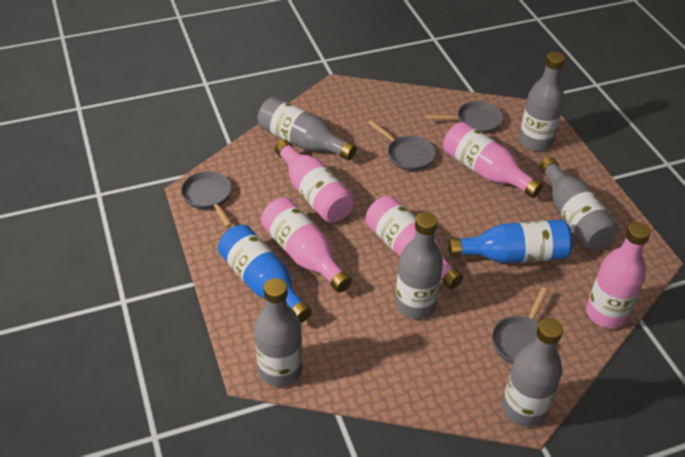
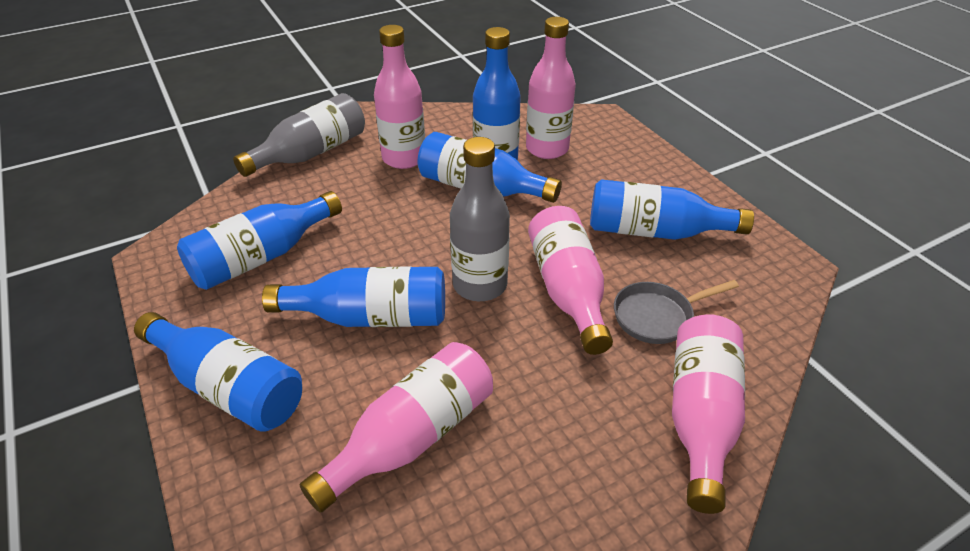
blue bottle: 2 -> 6
grey bottle: 6 -> 2
grey pan: 4 -> 1

